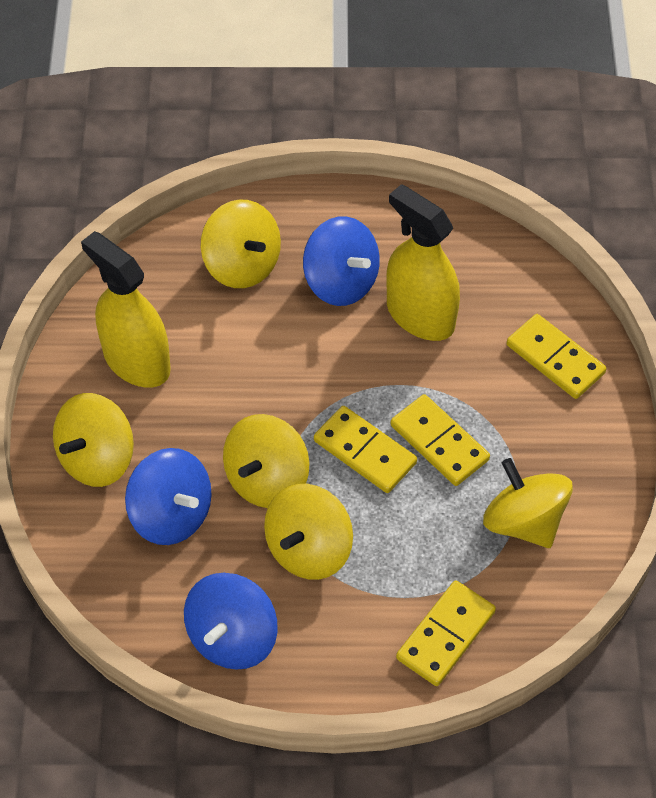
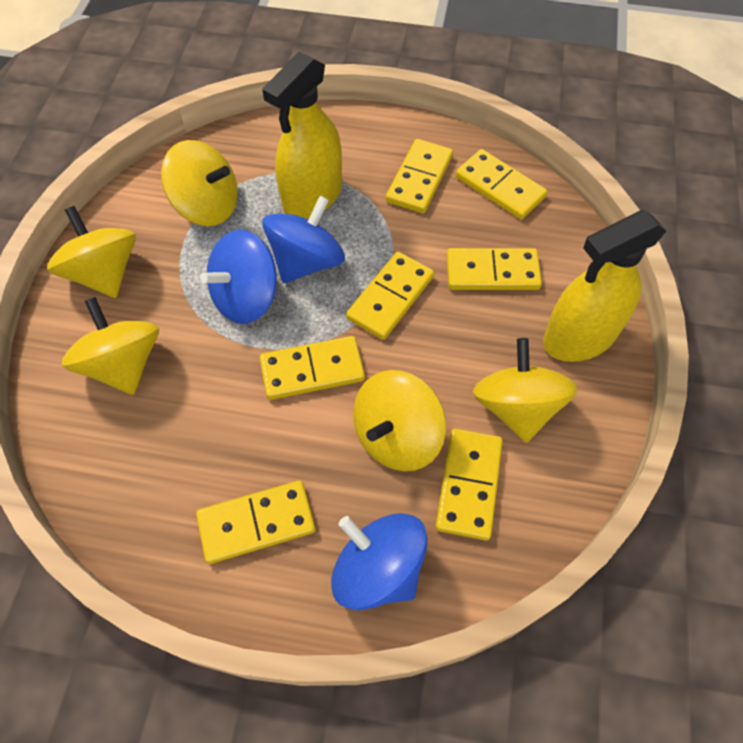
yellow domino: 4 -> 7

